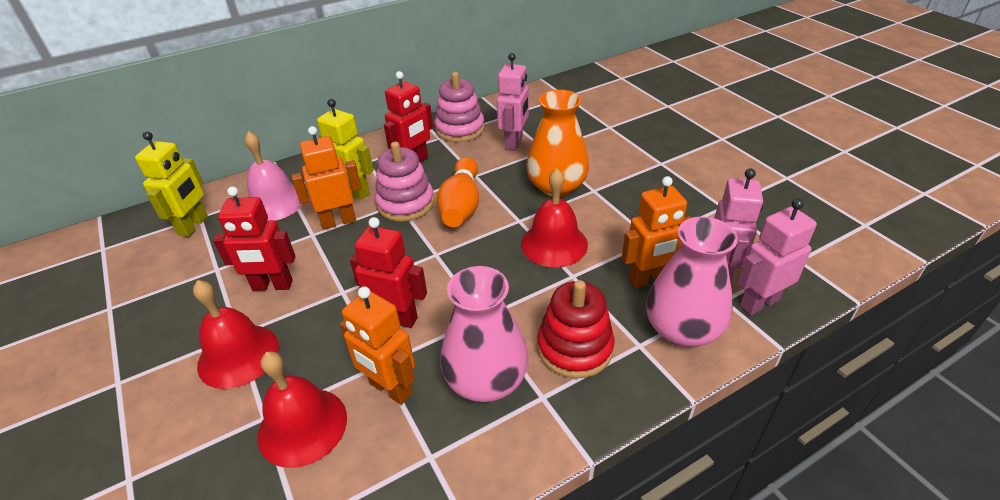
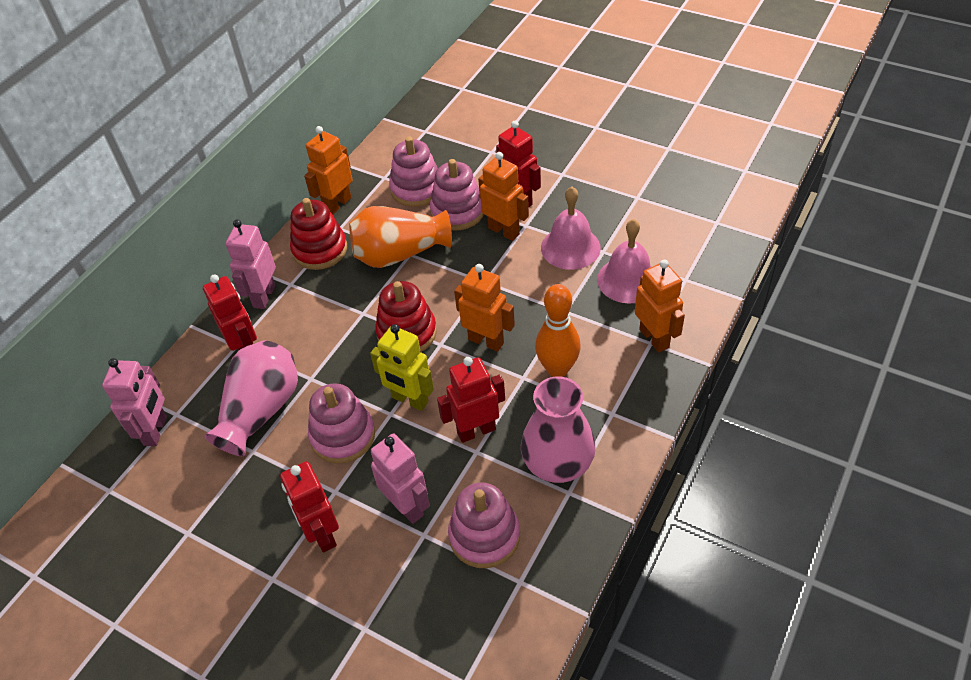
orange robot: 3 -> 4
pink bell: 1 -> 2
pink stacking toy: 2 -> 4
red bell: 3 -> 0
red robot: 3 -> 4
red stacking toy: 1 -> 2
yellow robot: 2 -> 1

